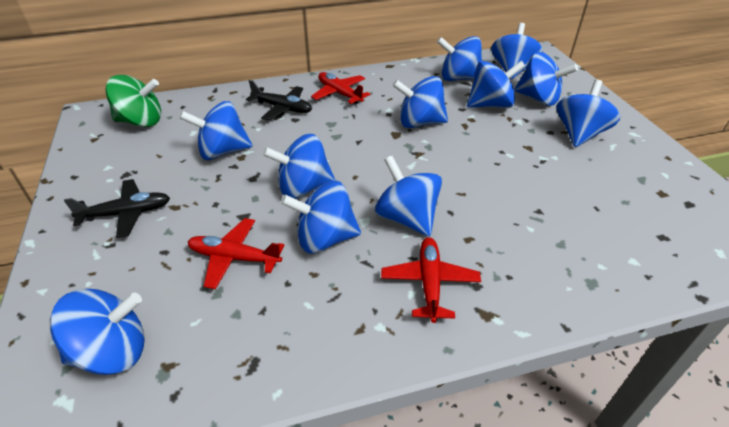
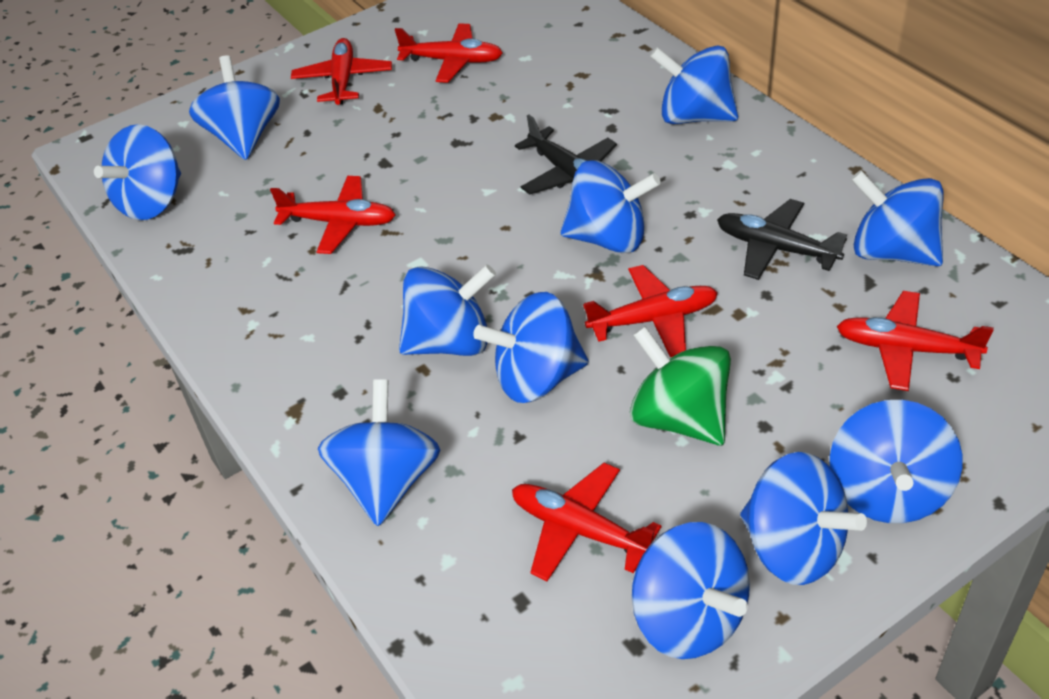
red plane: 3 -> 6

